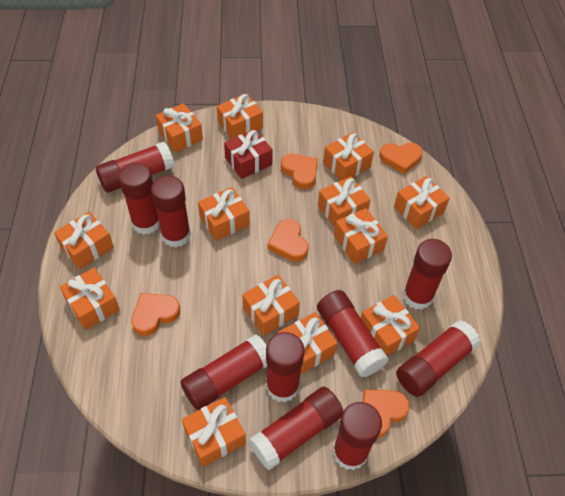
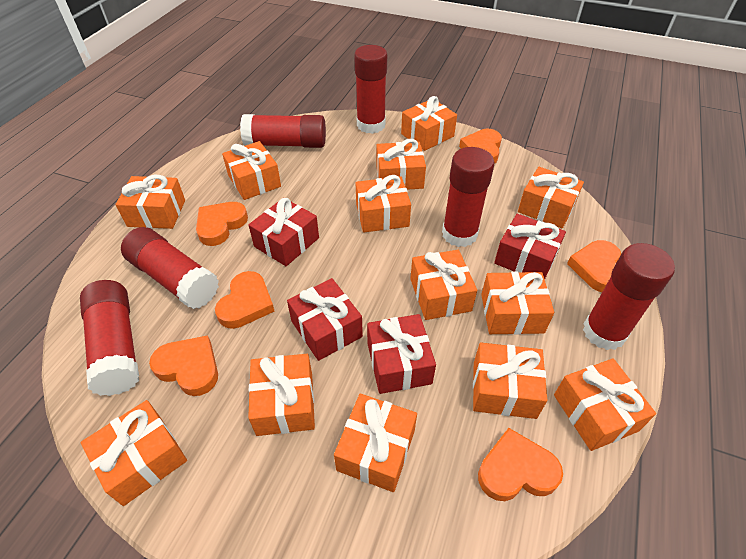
orange heart: 5 -> 6
red gift: 1 -> 4
red glue stick: 10 -> 6

